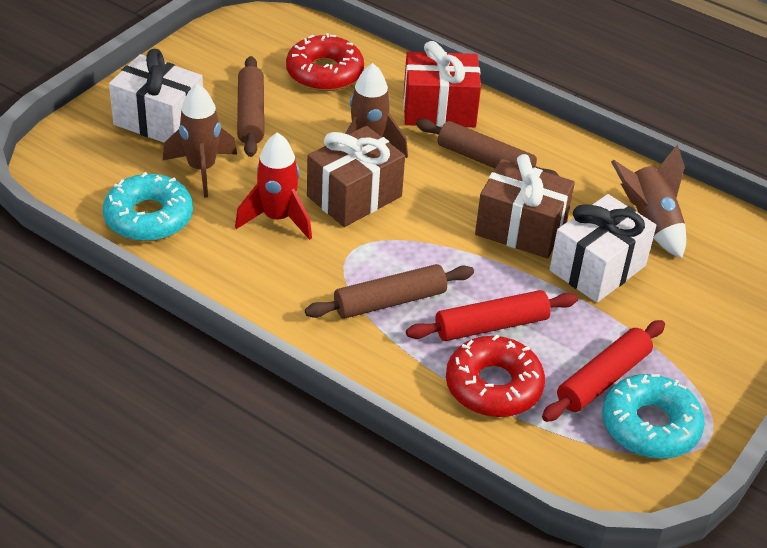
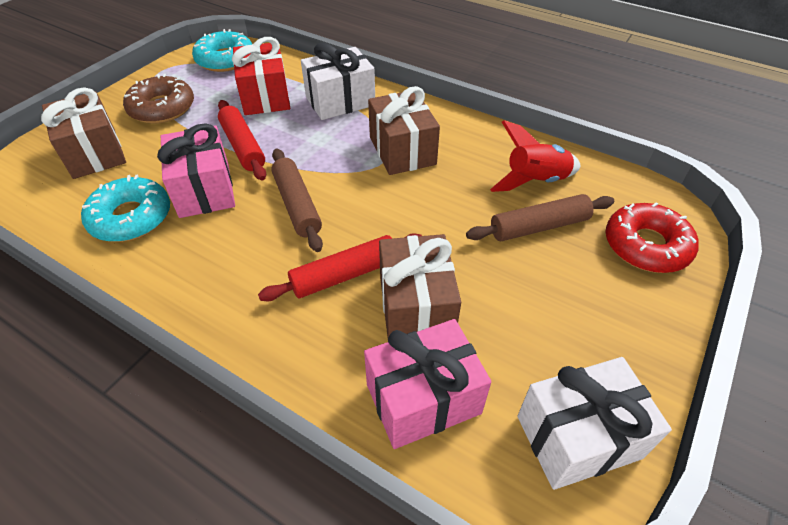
brown donut: 0 -> 1
brown gift: 2 -> 3
brown rocket: 3 -> 0
brown rolling pin: 3 -> 2
pink gift: 0 -> 2
red donut: 2 -> 1

